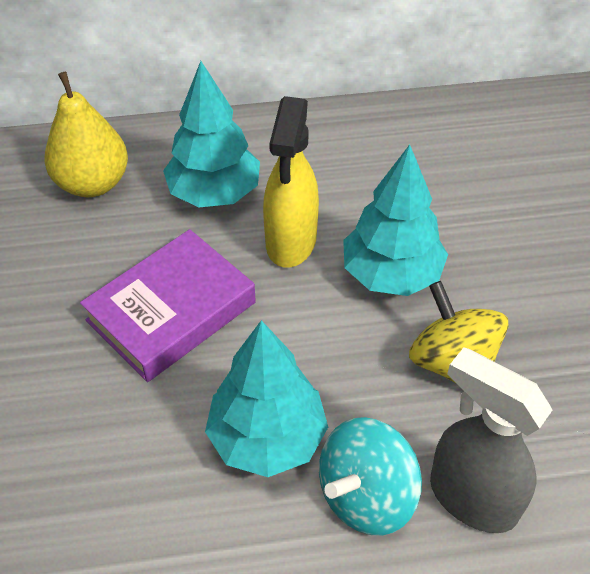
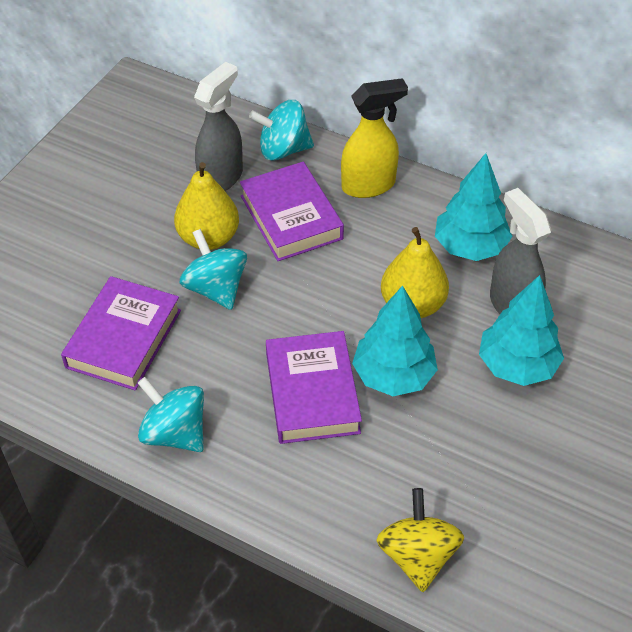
grey spray bottle: 1 -> 2
purple book: 1 -> 3
turquoise spinning top: 1 -> 3
yellow pear: 1 -> 2

